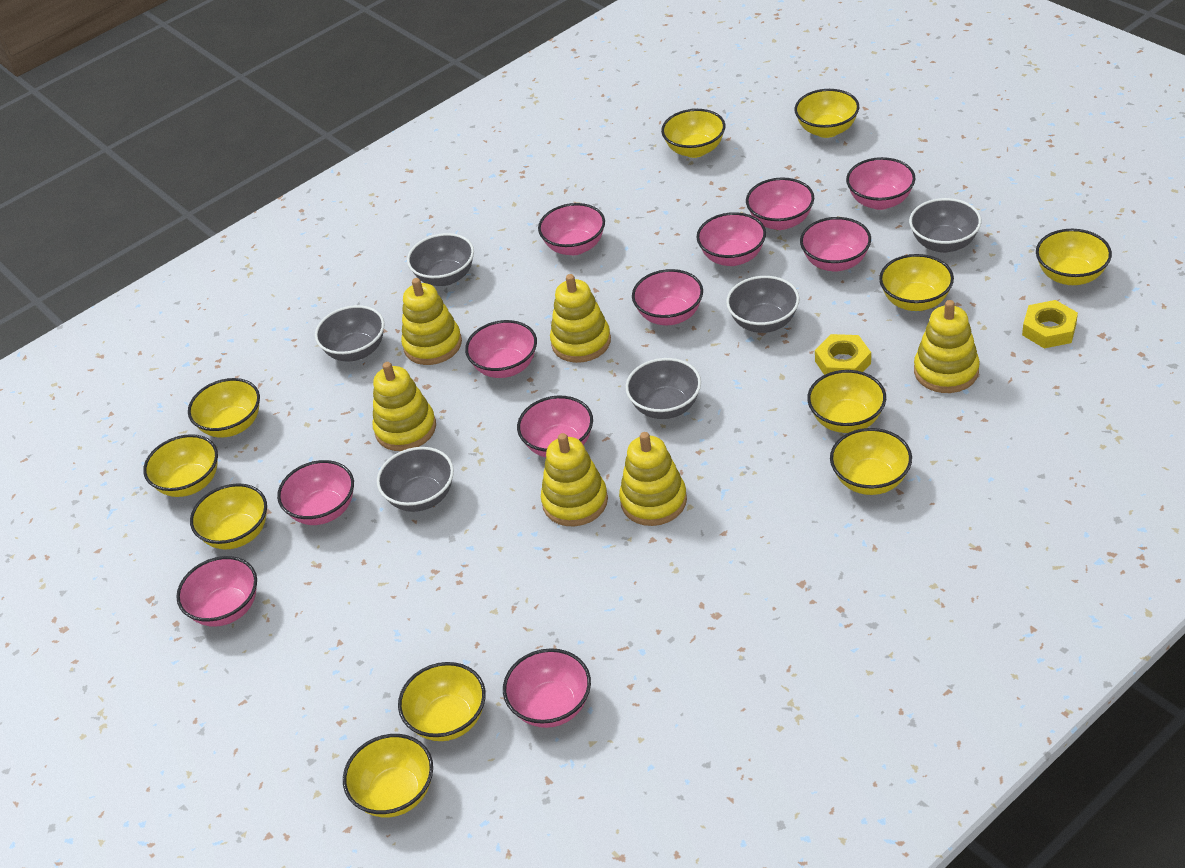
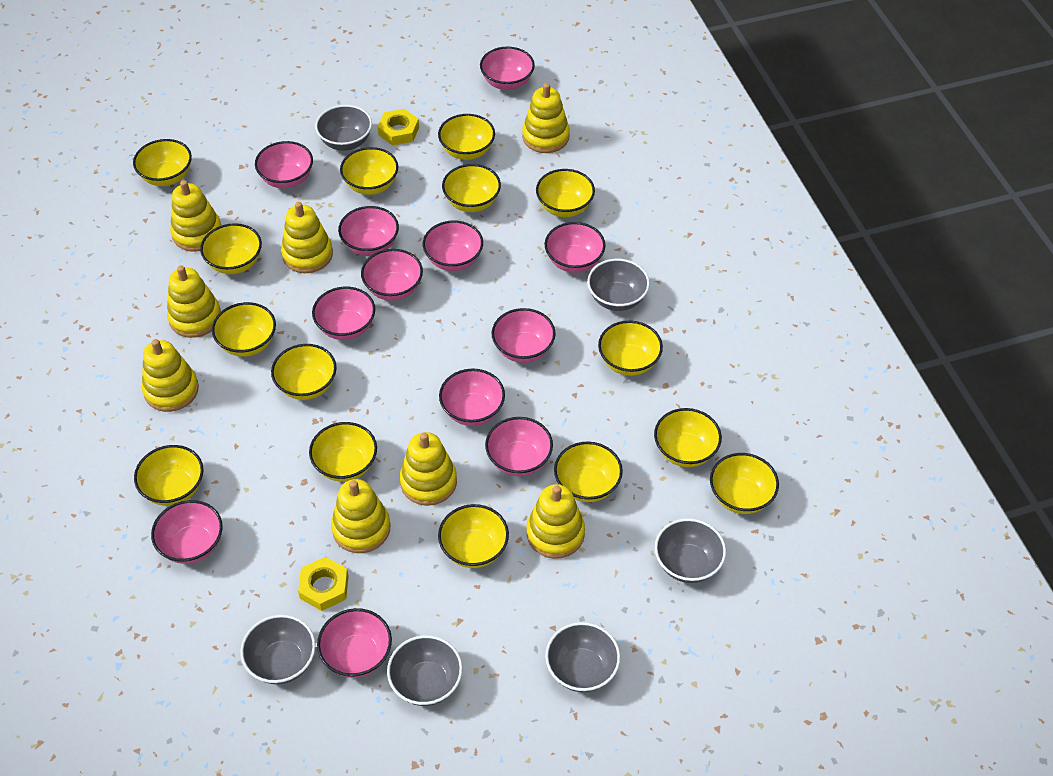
pink bowl: 11 -> 12
yellow bowl: 11 -> 15
yellow stacking toy: 6 -> 8

